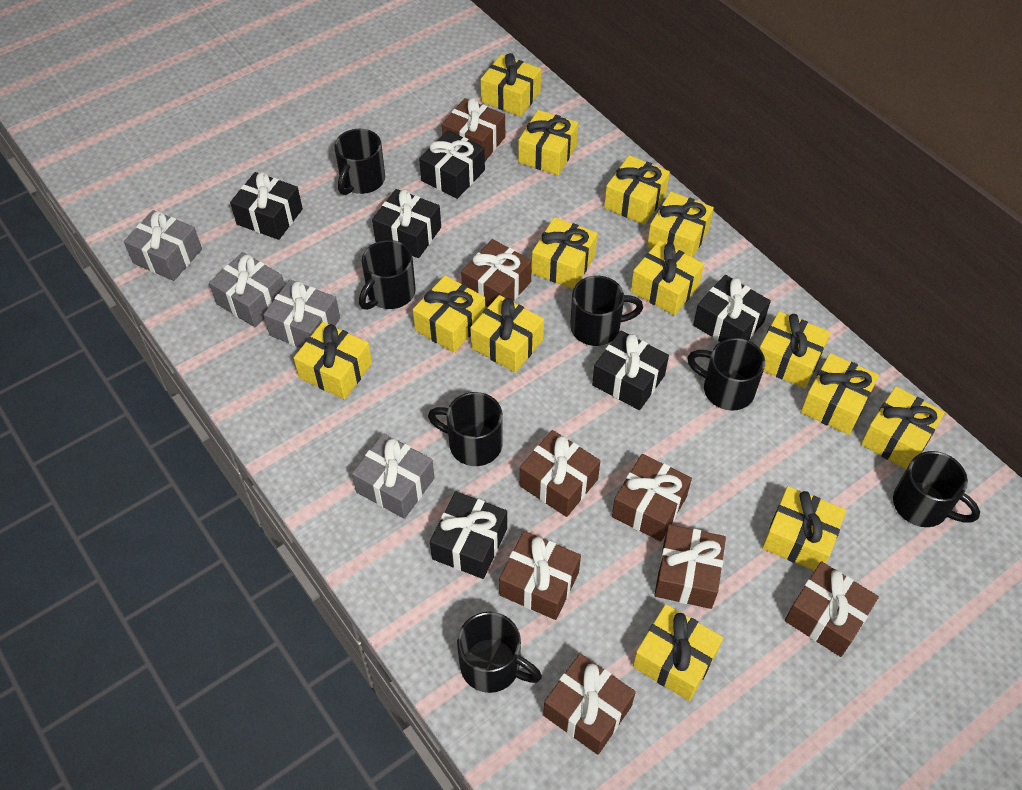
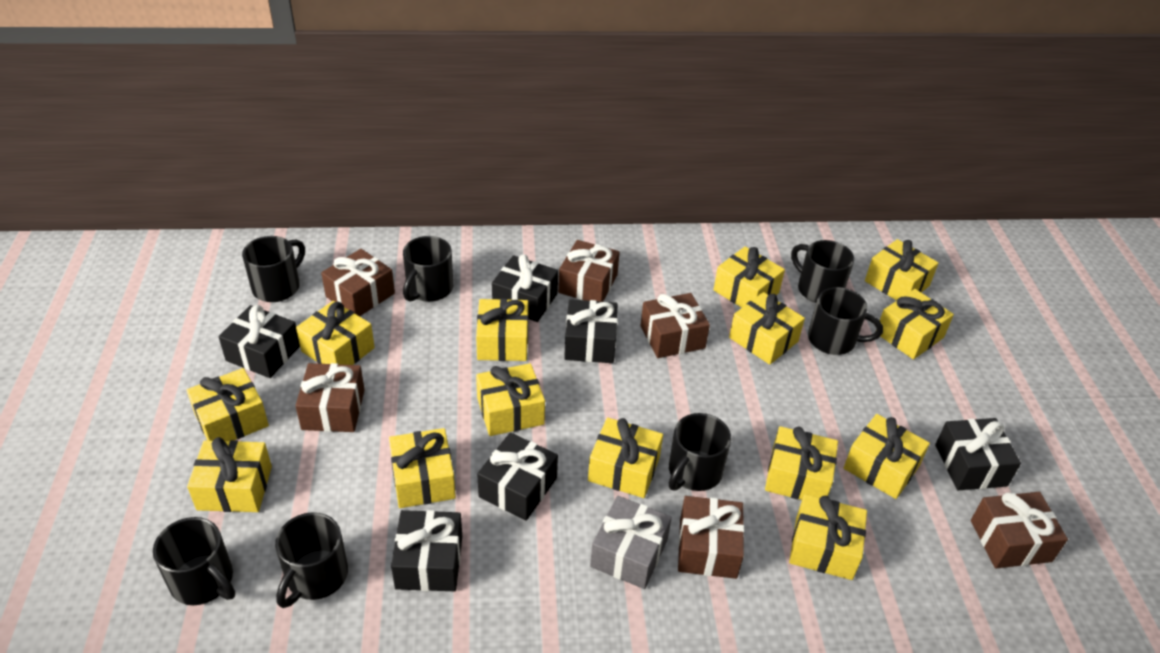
brown gift: 8 -> 6
grey gift: 4 -> 1

